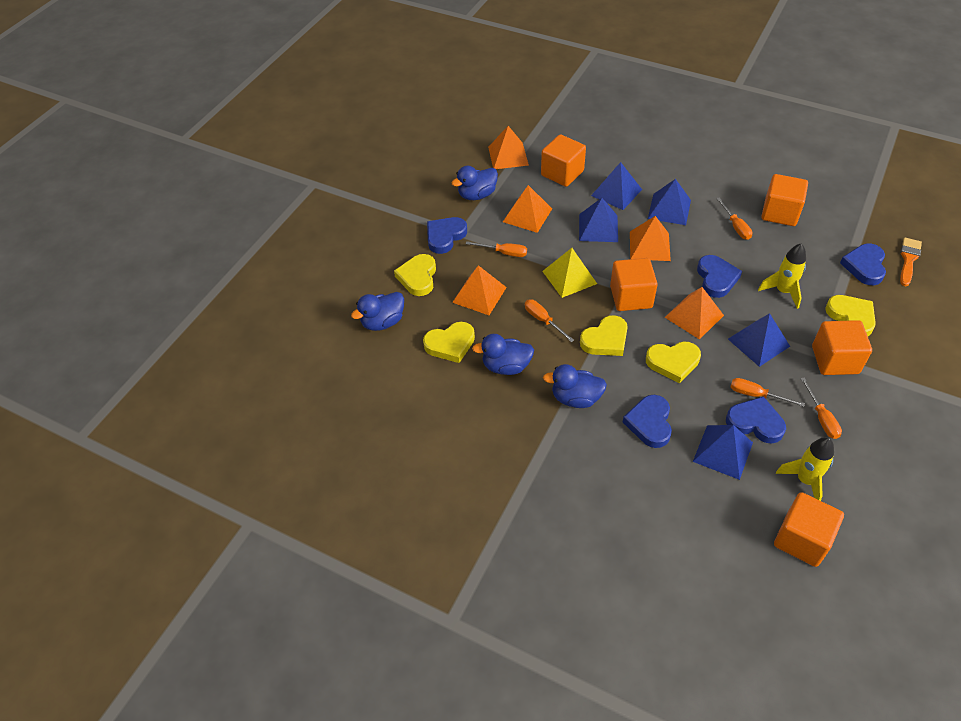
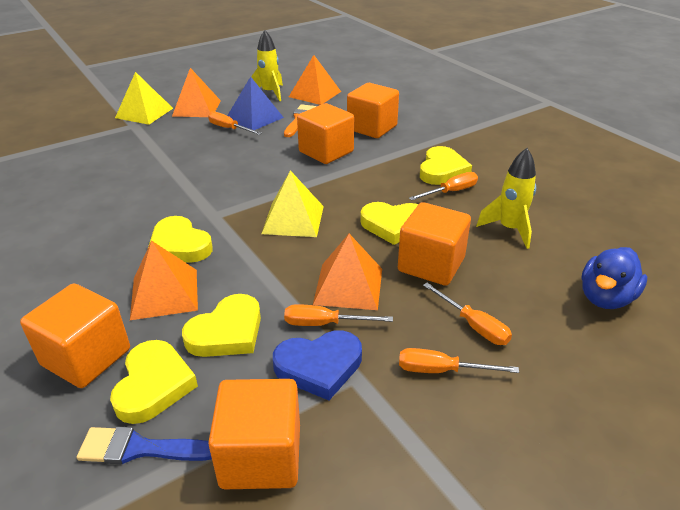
blue brush: 0 -> 1
blue duck: 4 -> 1
blue heart: 5 -> 1
blue pyramid: 5 -> 1
orange pyramid: 5 -> 4
yellow pyramid: 1 -> 2

